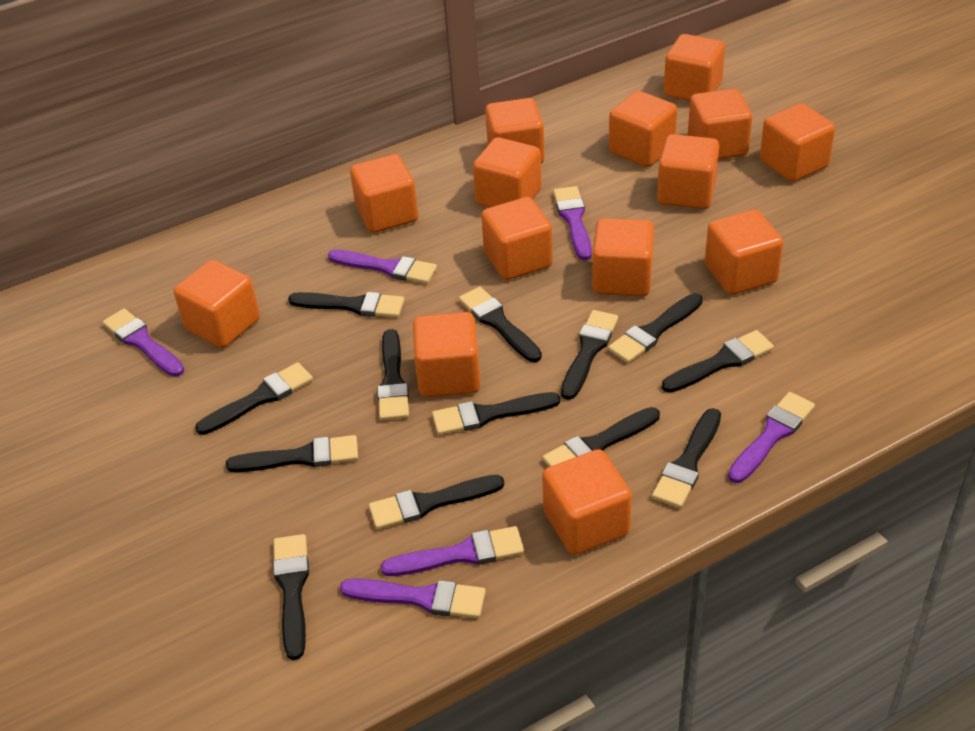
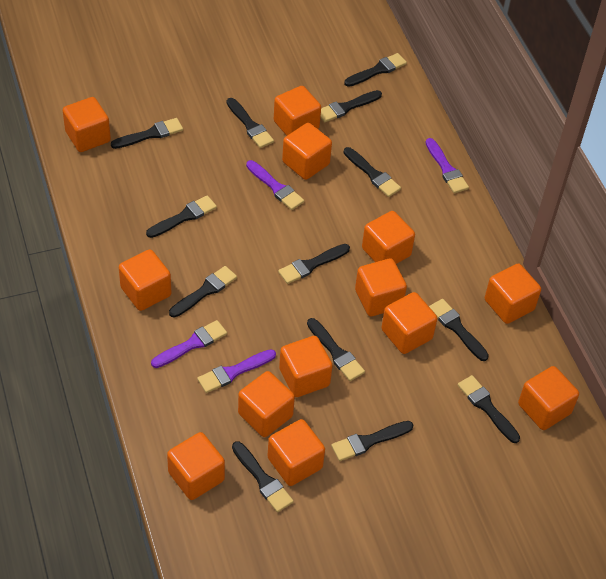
orange cube: 14 -> 13
purple brush: 6 -> 4

